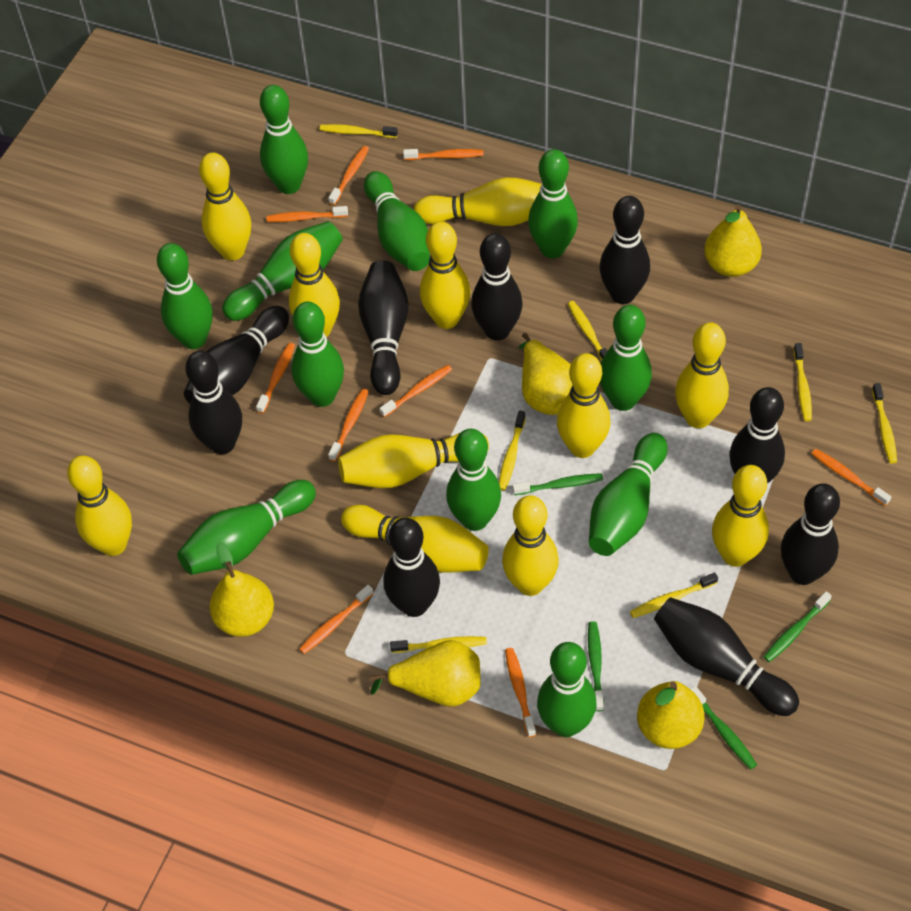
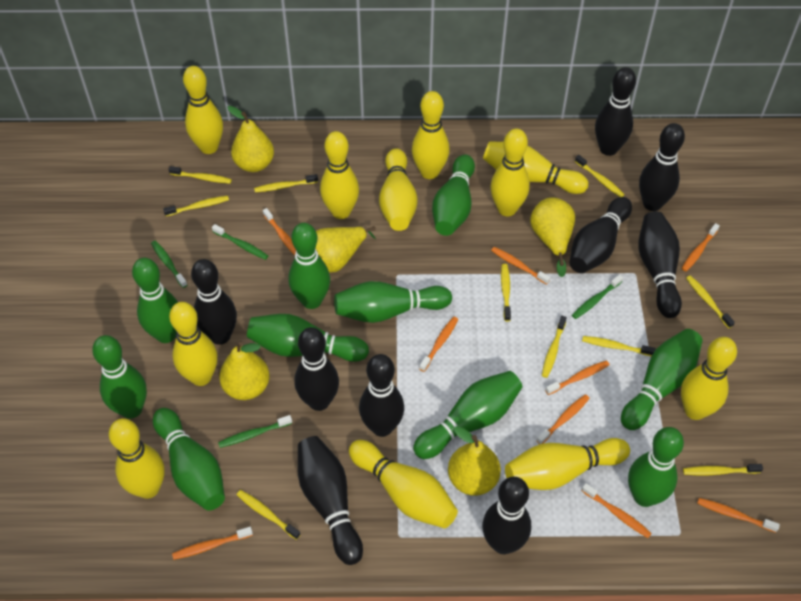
green bowling pin: 11 -> 10
yellow toothbrush: 7 -> 10

